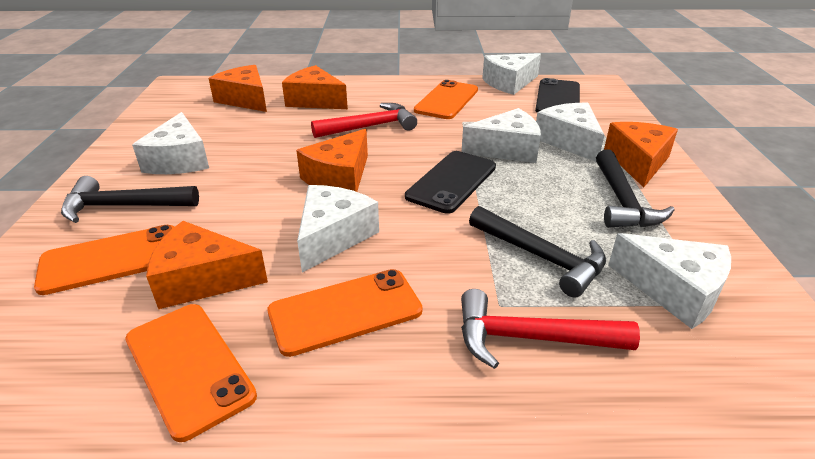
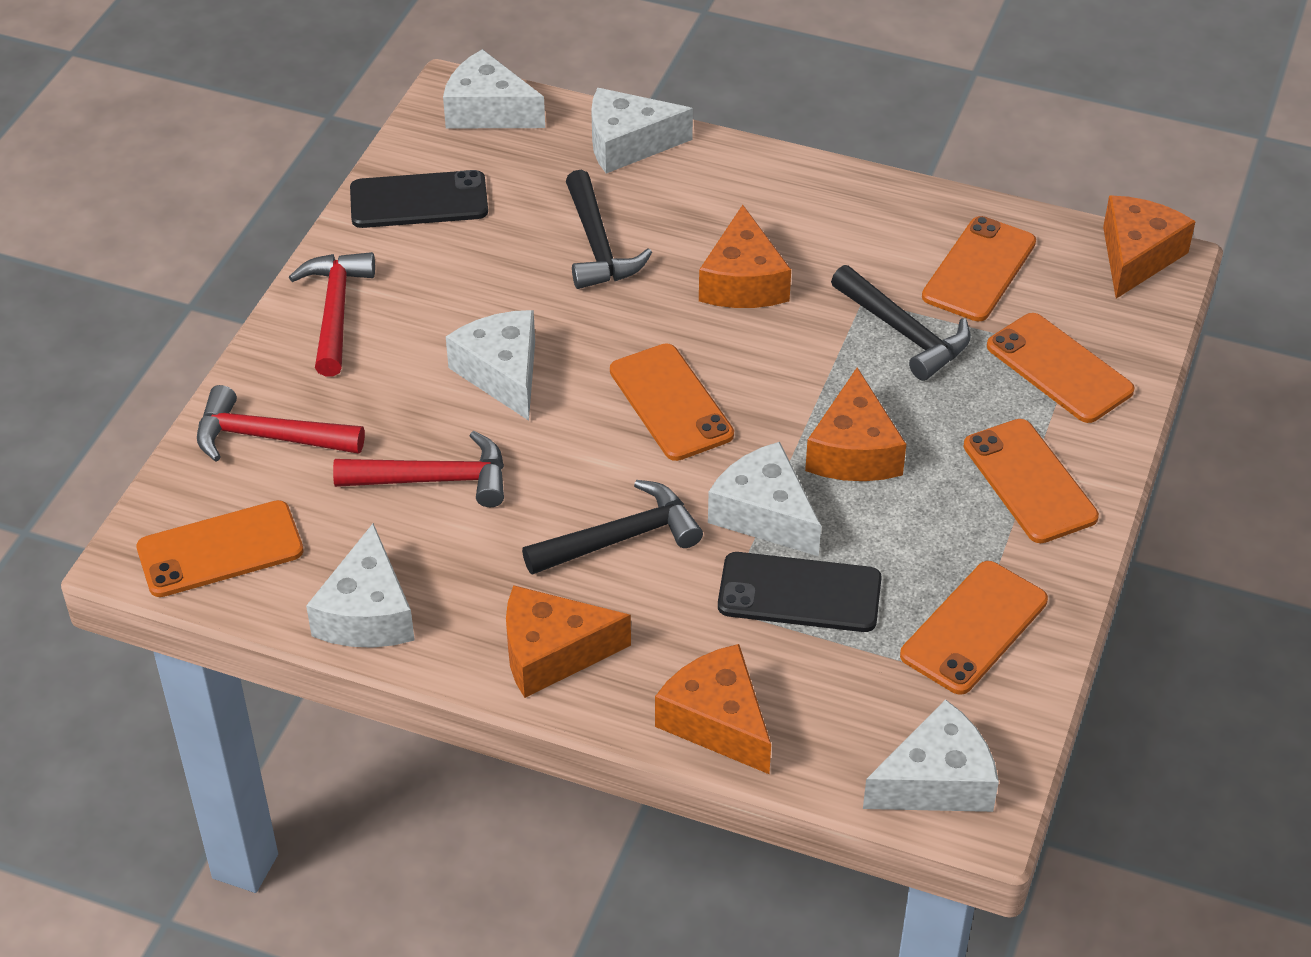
orange phone: 4 -> 6
red hammer: 2 -> 3

